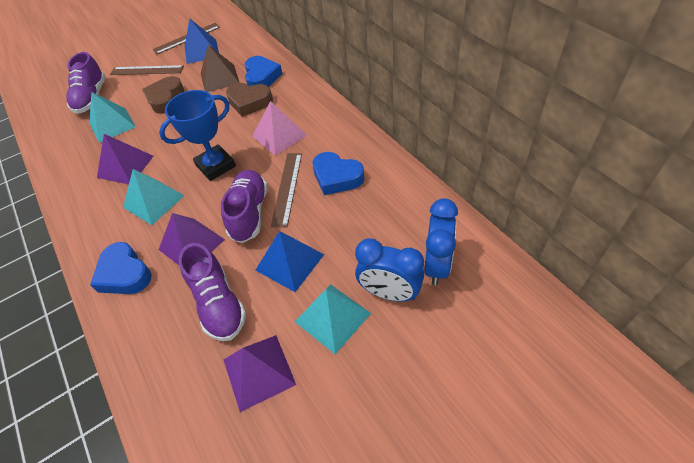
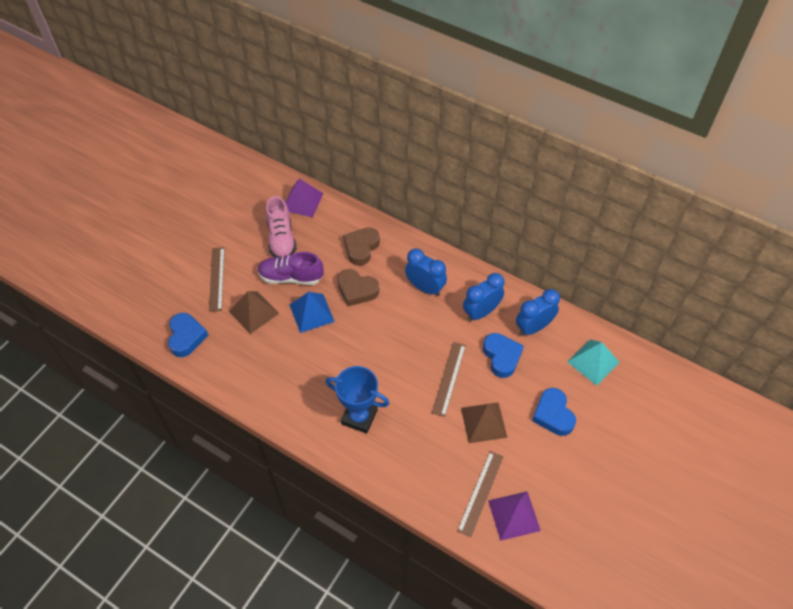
blue clock: 2 -> 3
blue pyramid: 2 -> 1
brown pyramid: 1 -> 2
pink pyramid: 1 -> 0
pink shoe: 0 -> 1
purple pyramid: 3 -> 2
purple shoe: 3 -> 1
turquoise pyramid: 3 -> 1

